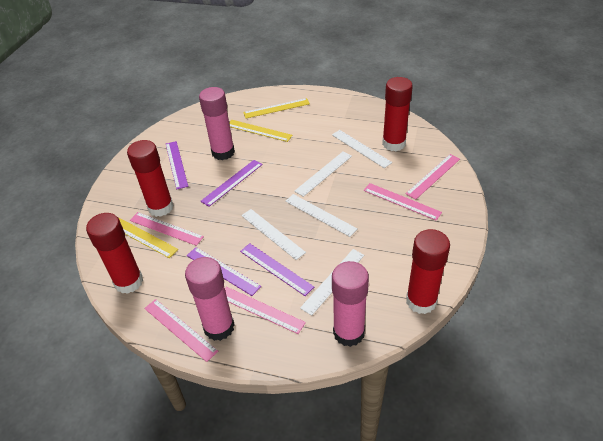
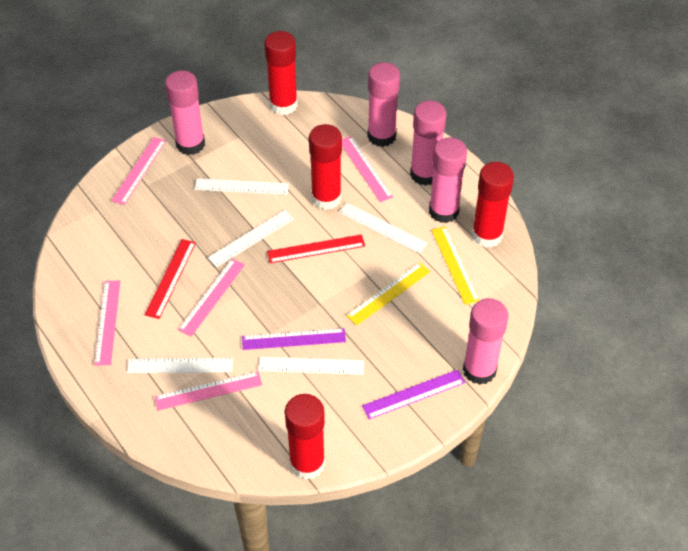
pink glue stick: 3 -> 5
purple ruler: 4 -> 2
red ruler: 0 -> 2
yellow ruler: 3 -> 2

